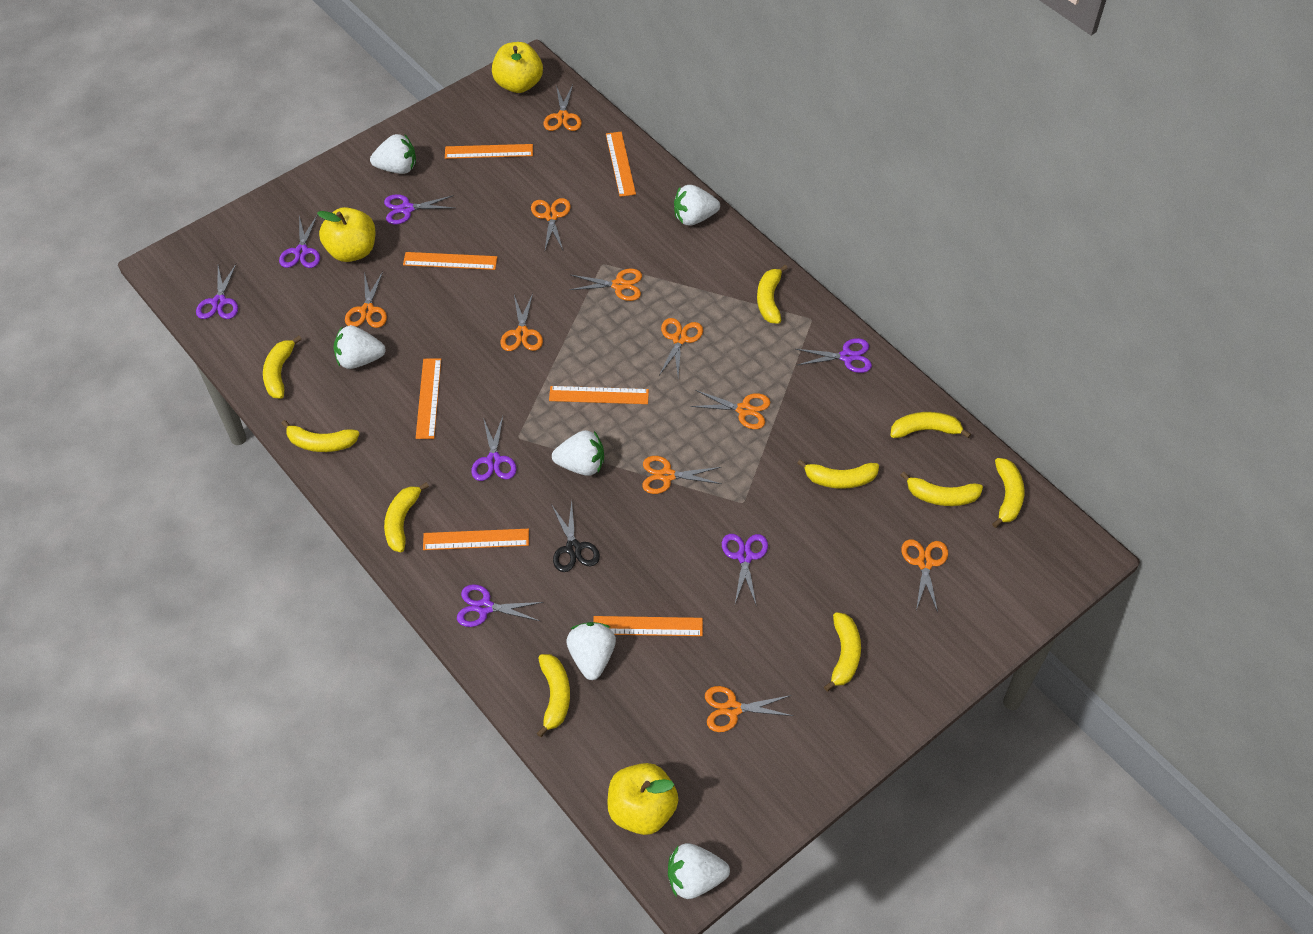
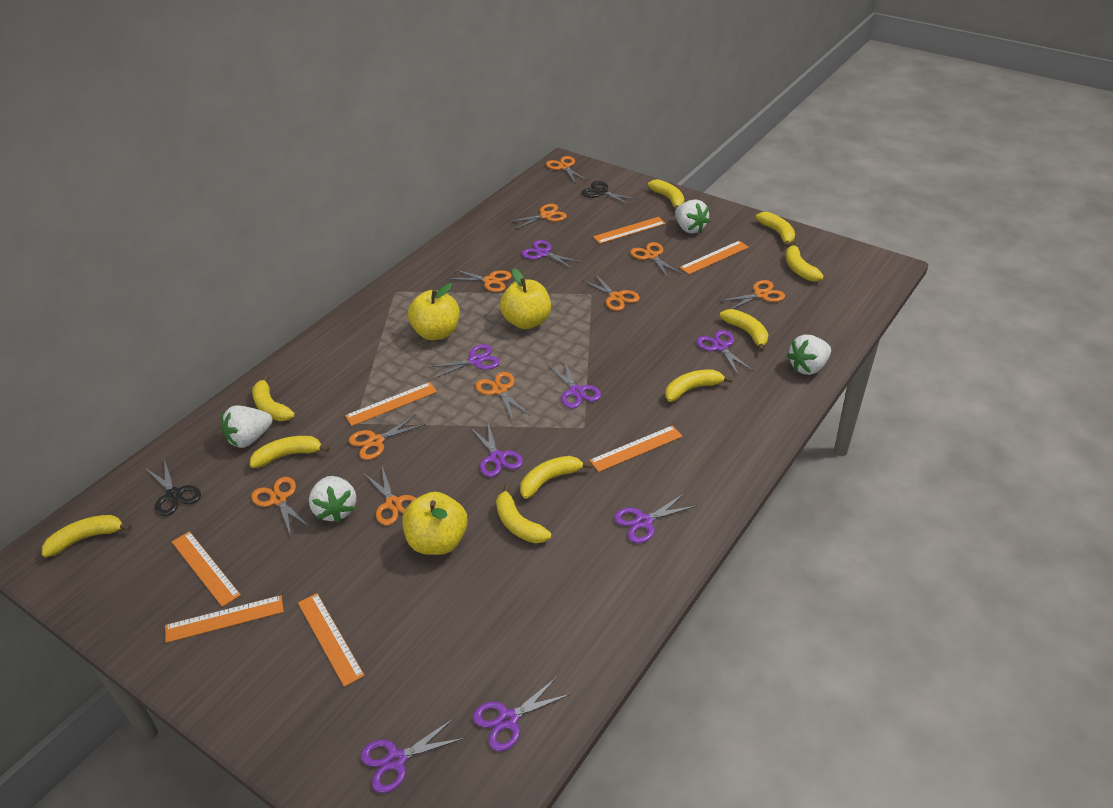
black scissors: 1 -> 2
purple scissors: 7 -> 8
white strawberry: 6 -> 4

